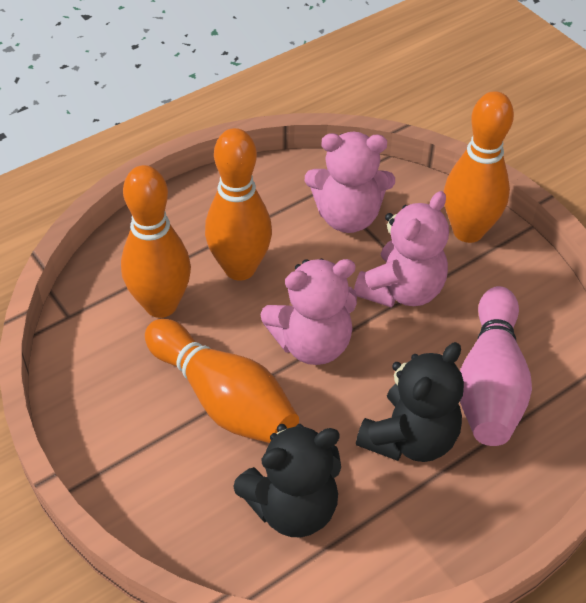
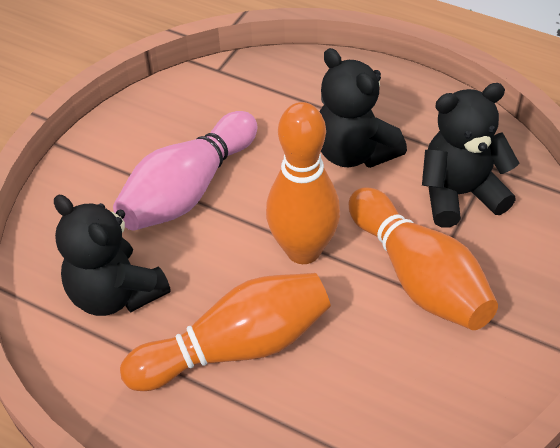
black teddy bear: 2 -> 3
orange bowling pin: 4 -> 3
pink teddy bear: 3 -> 0

